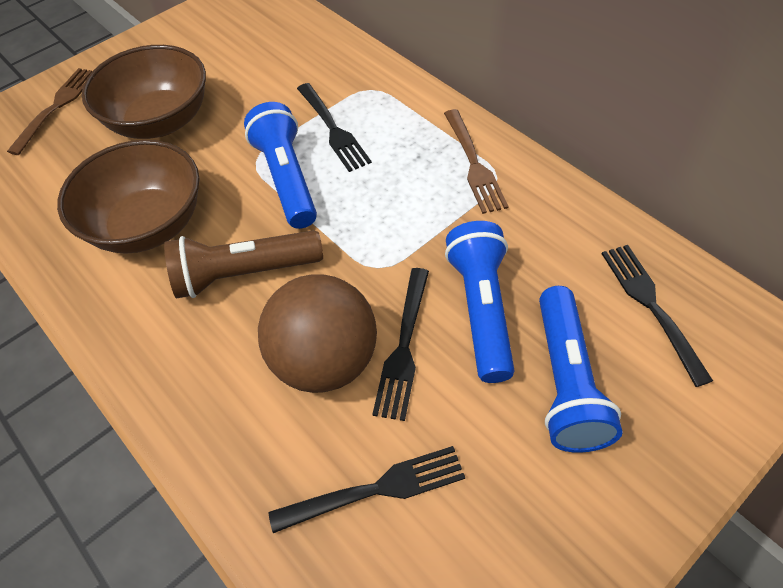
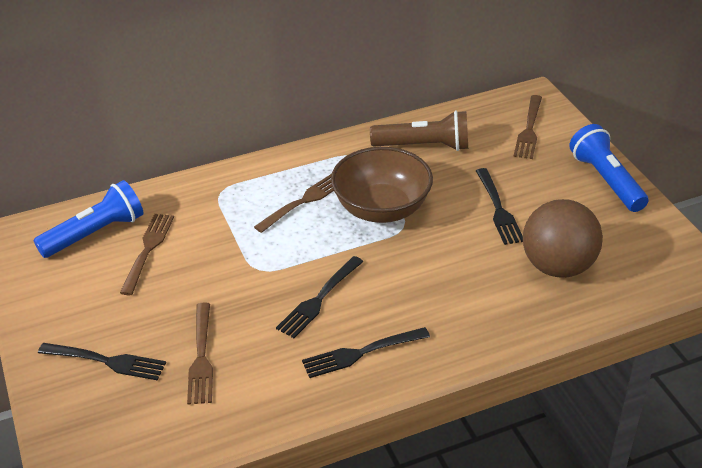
blue flashlight: 3 -> 2
brown bowl: 2 -> 1
brown fork: 2 -> 4

